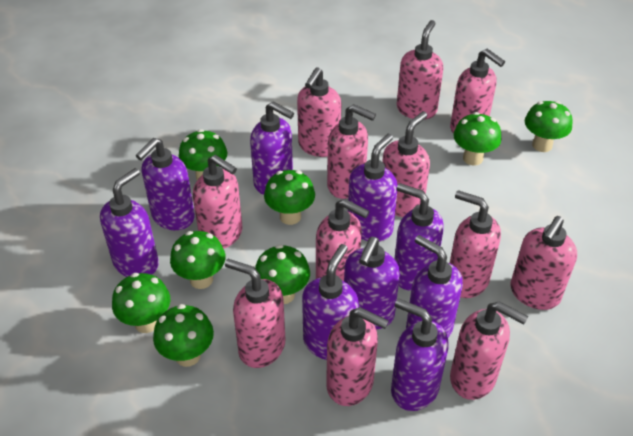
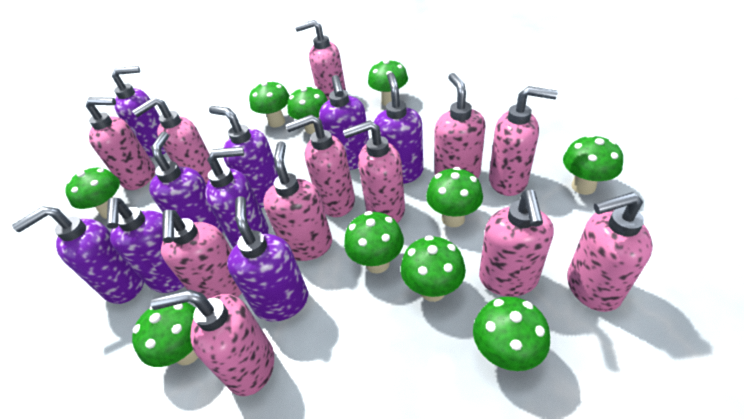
green mushroom: 8 -> 10

